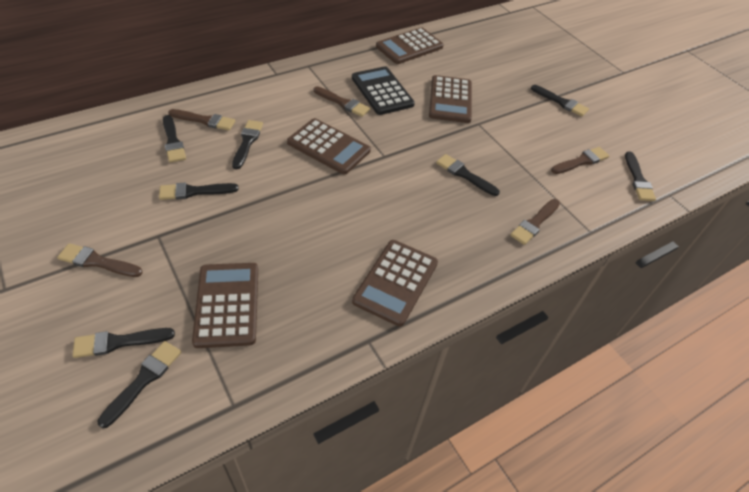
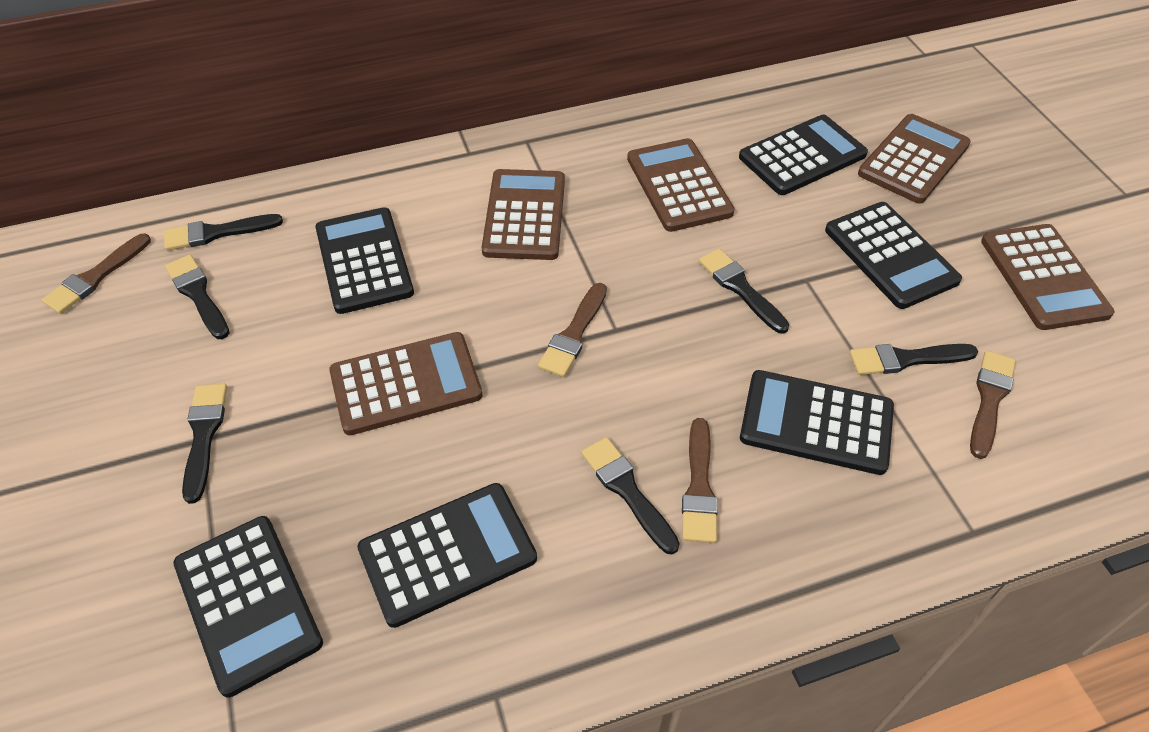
black brush: 8 -> 6
black calculator: 1 -> 6
brown brush: 5 -> 4

